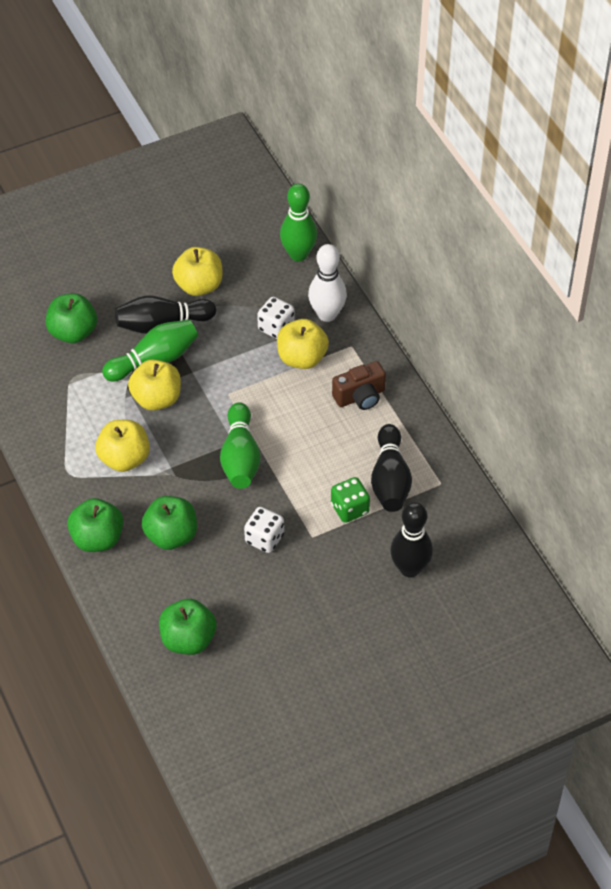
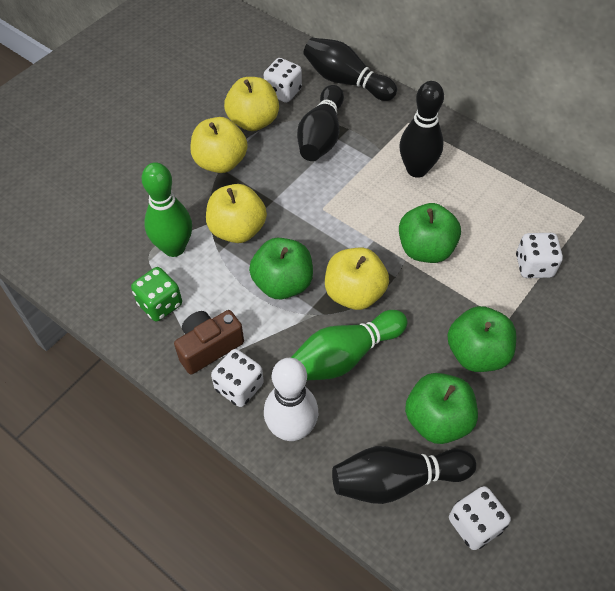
black bowling pin: 3 -> 4
green bowling pin: 3 -> 2
white dice: 2 -> 4

